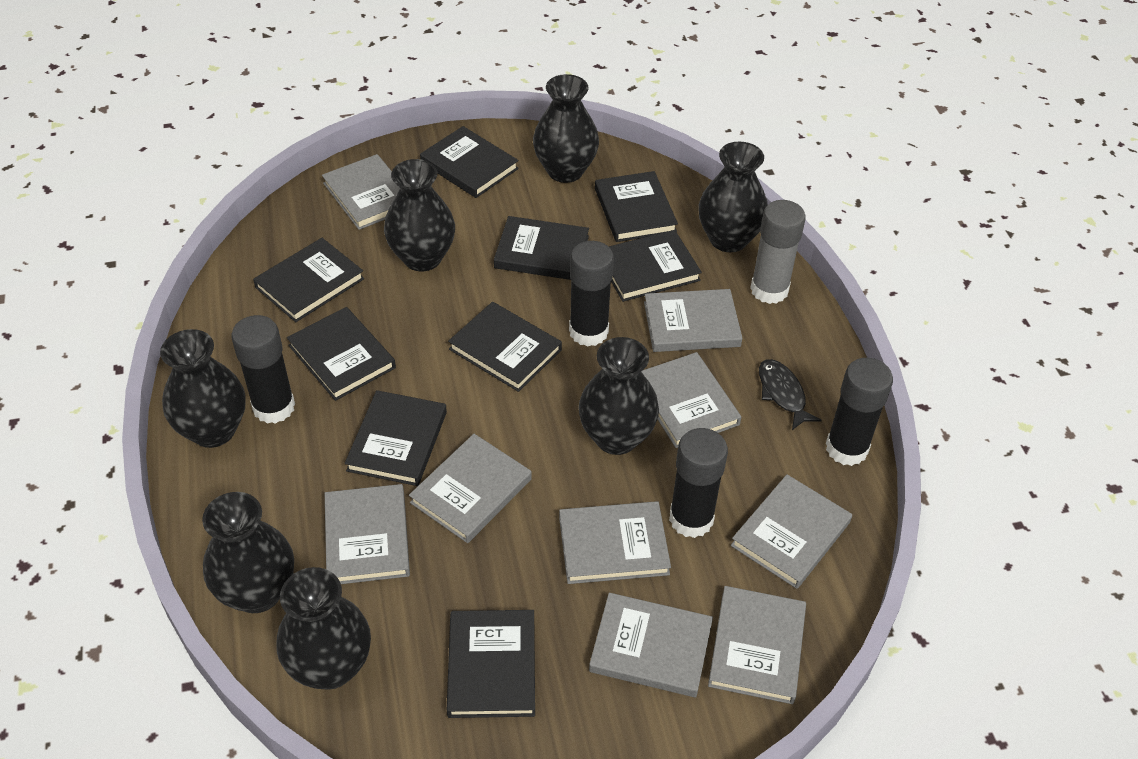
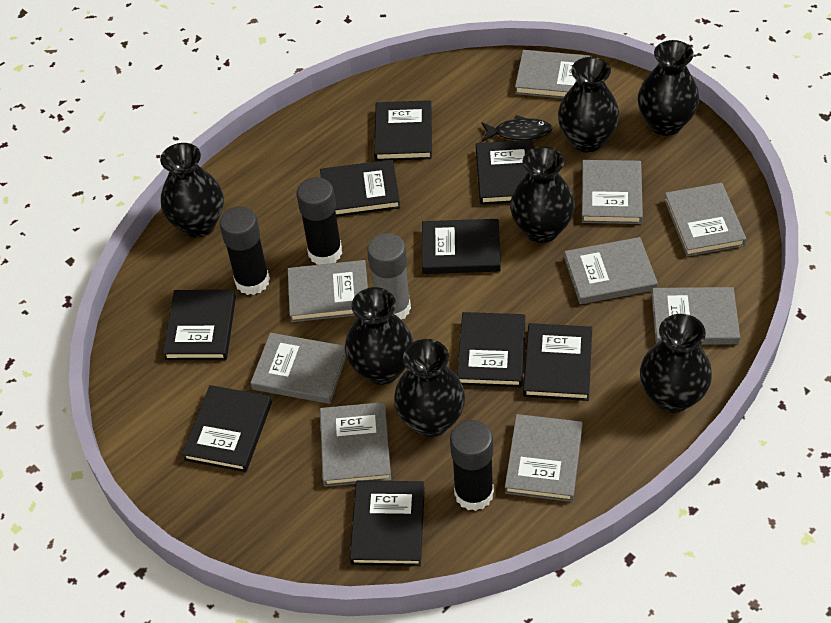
black glue stick: 4 -> 3

